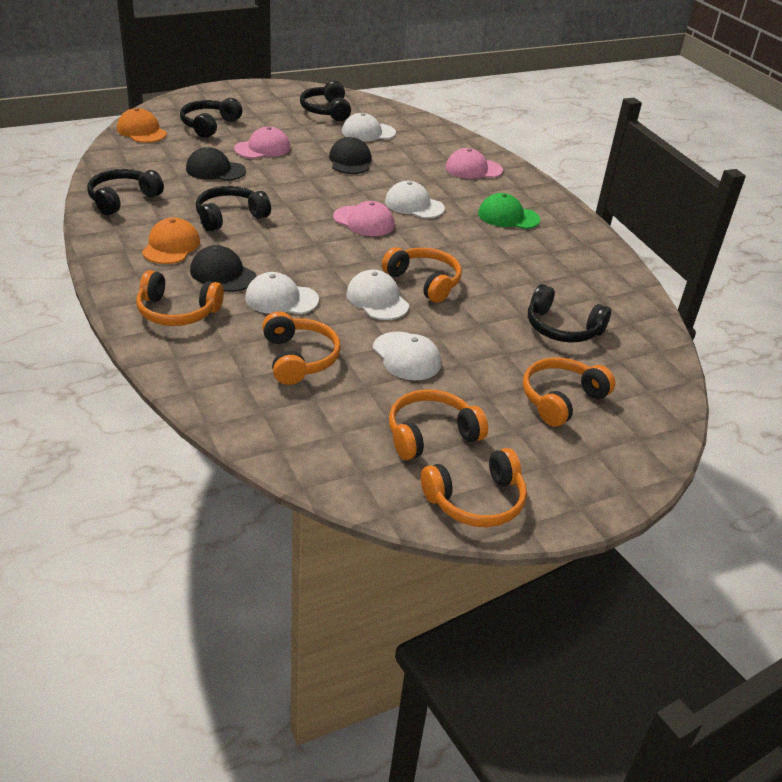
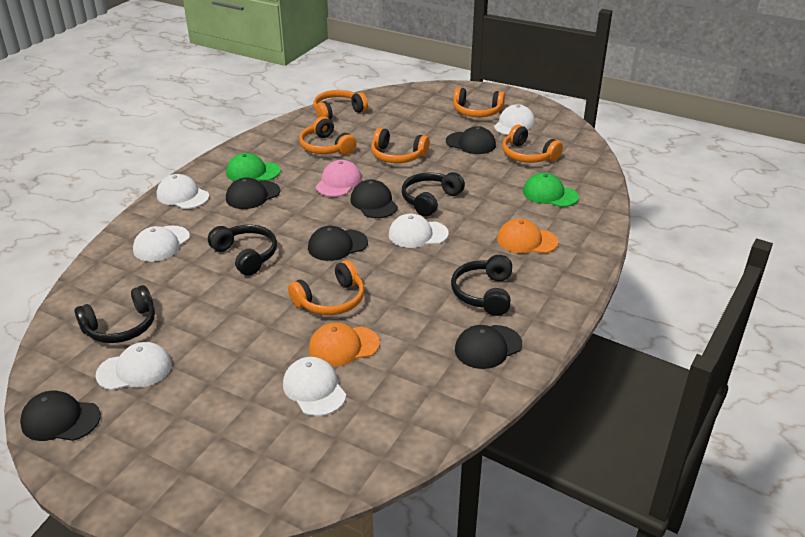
black cap: 3 -> 6
black headphones: 5 -> 4
green cap: 1 -> 2
pink cap: 3 -> 1
white cap: 5 -> 6

